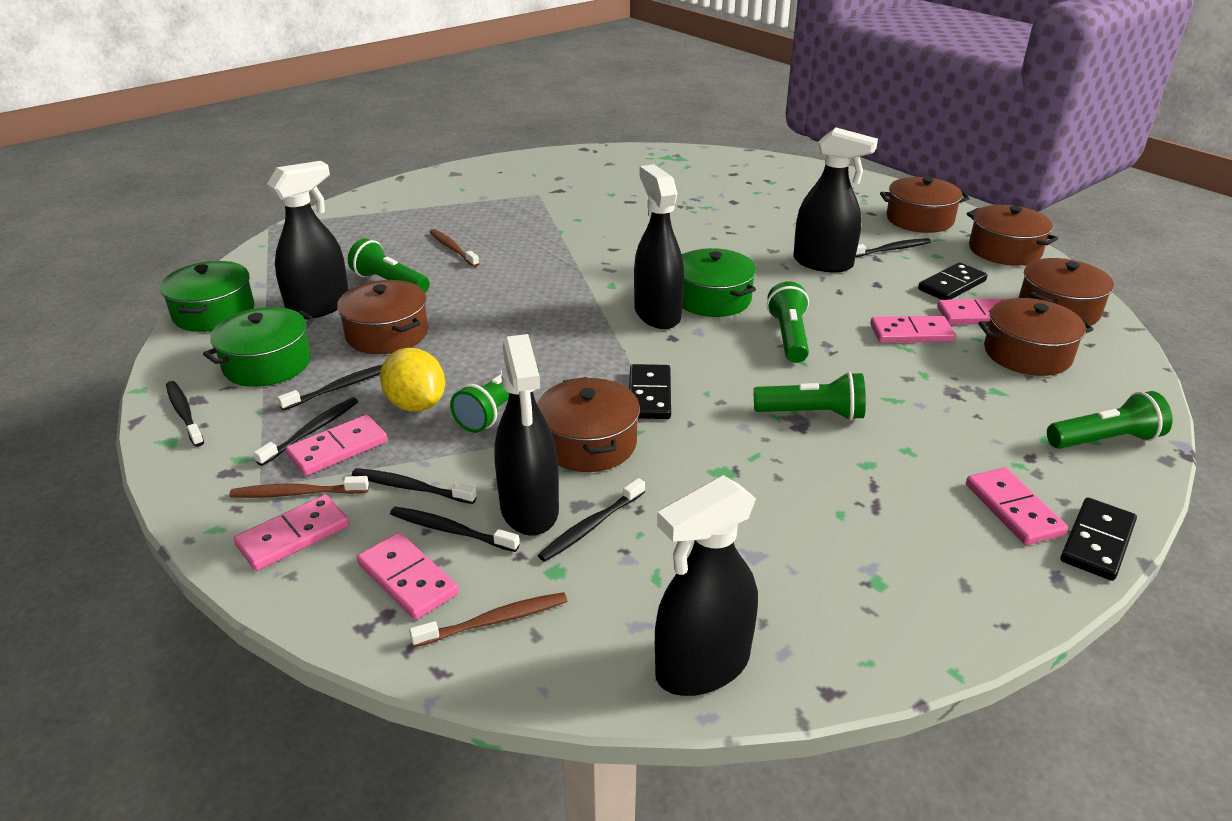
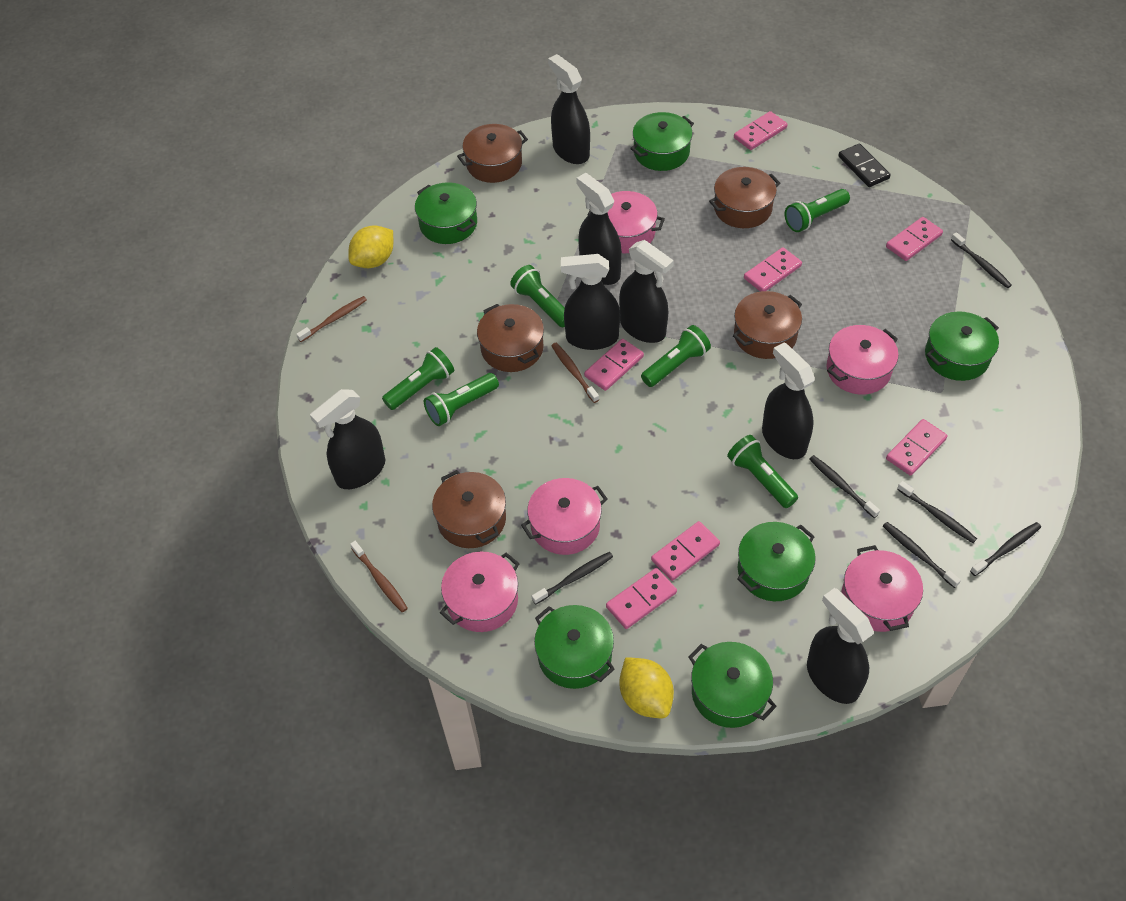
black domino: 3 -> 1
black spray bottle: 5 -> 7
black toothbrush: 7 -> 6
brown pot: 6 -> 5
green flashlight: 5 -> 6
green pot: 3 -> 6
pink domino: 6 -> 7
pink pot: 0 -> 5
yellow lemon: 1 -> 2

